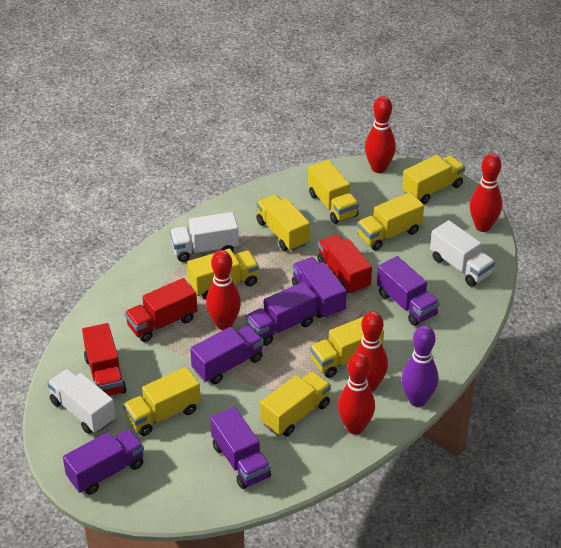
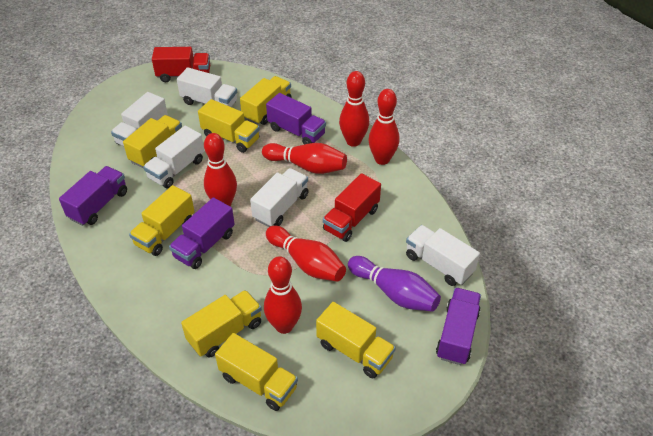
purple truck: 6 -> 4
red bowling pin: 5 -> 6
red truck: 3 -> 2
white truck: 3 -> 5
yellow truck: 8 -> 7

